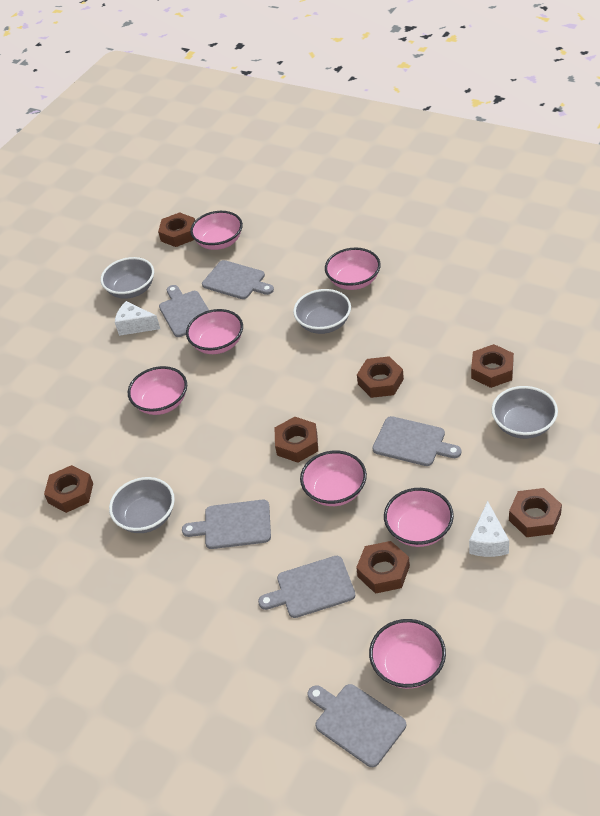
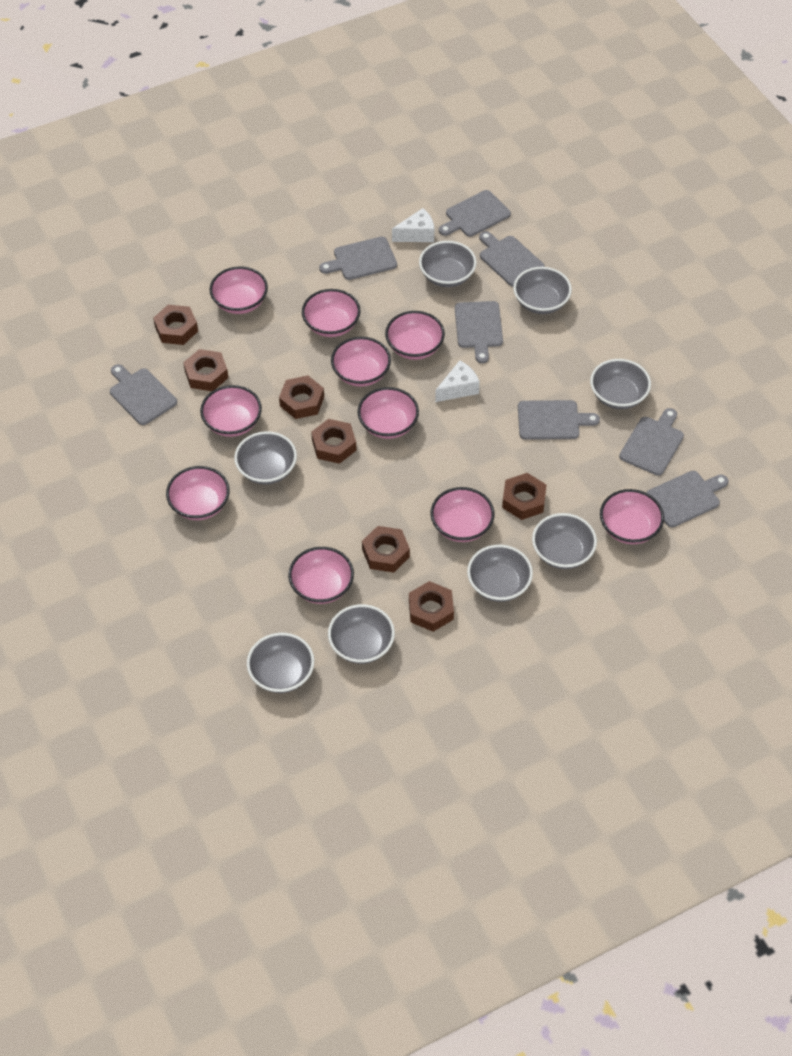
grey bowl: 4 -> 8
grey cutting board: 6 -> 8
pink bowl: 7 -> 10

